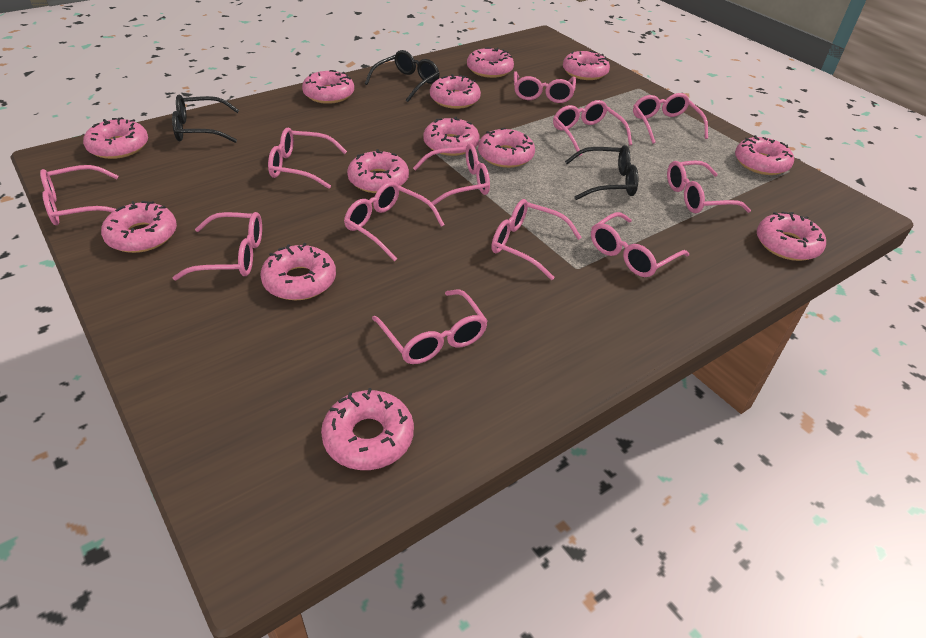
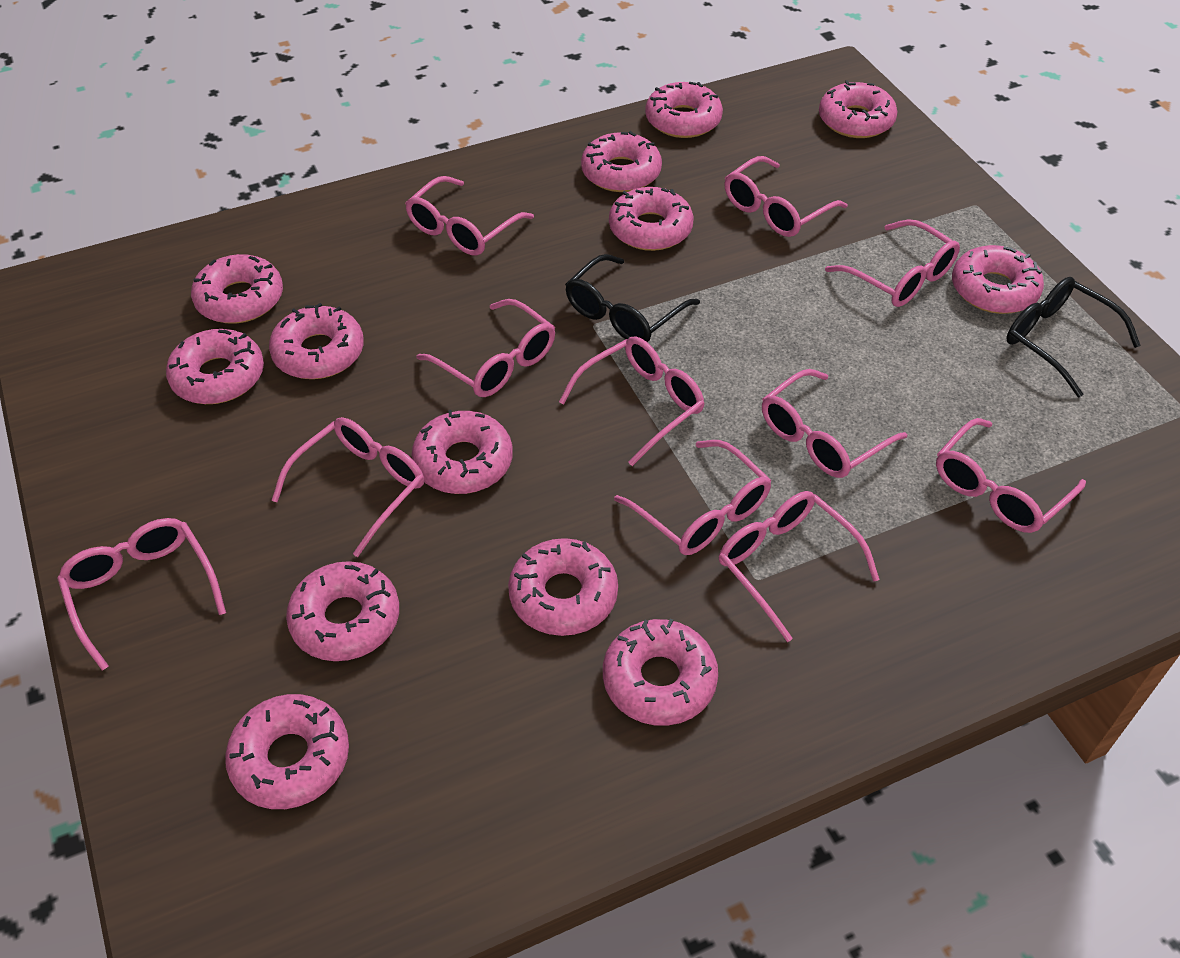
black glasses: 3 -> 2
pink glasses: 12 -> 11

